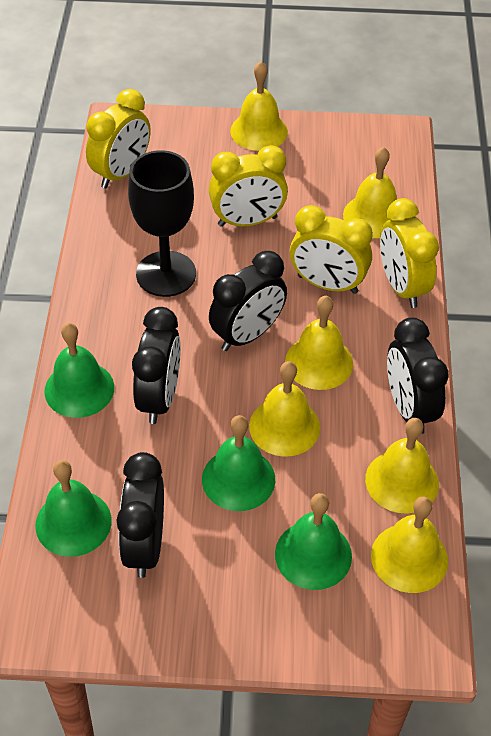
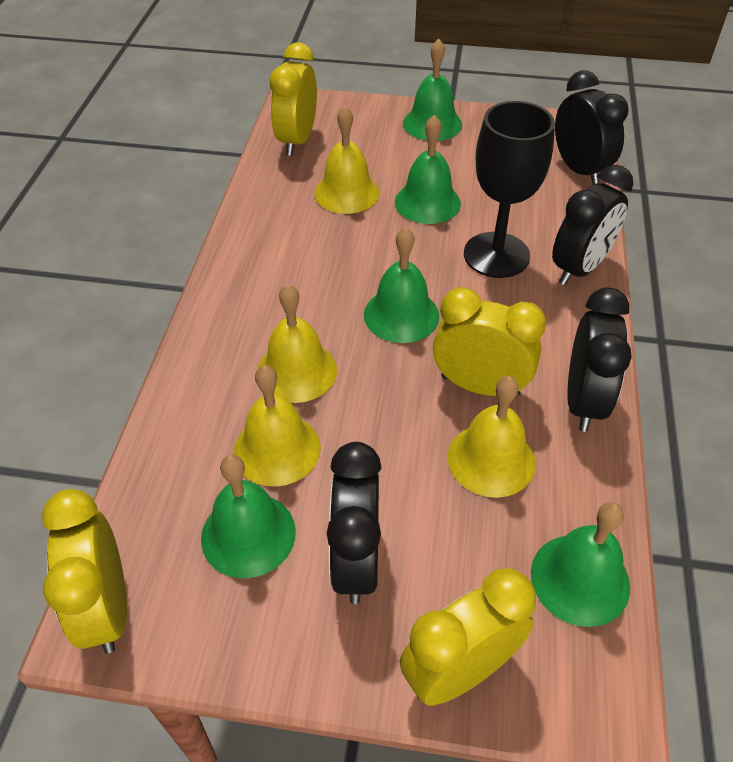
green bell: 4 -> 5
yellow bell: 6 -> 4

